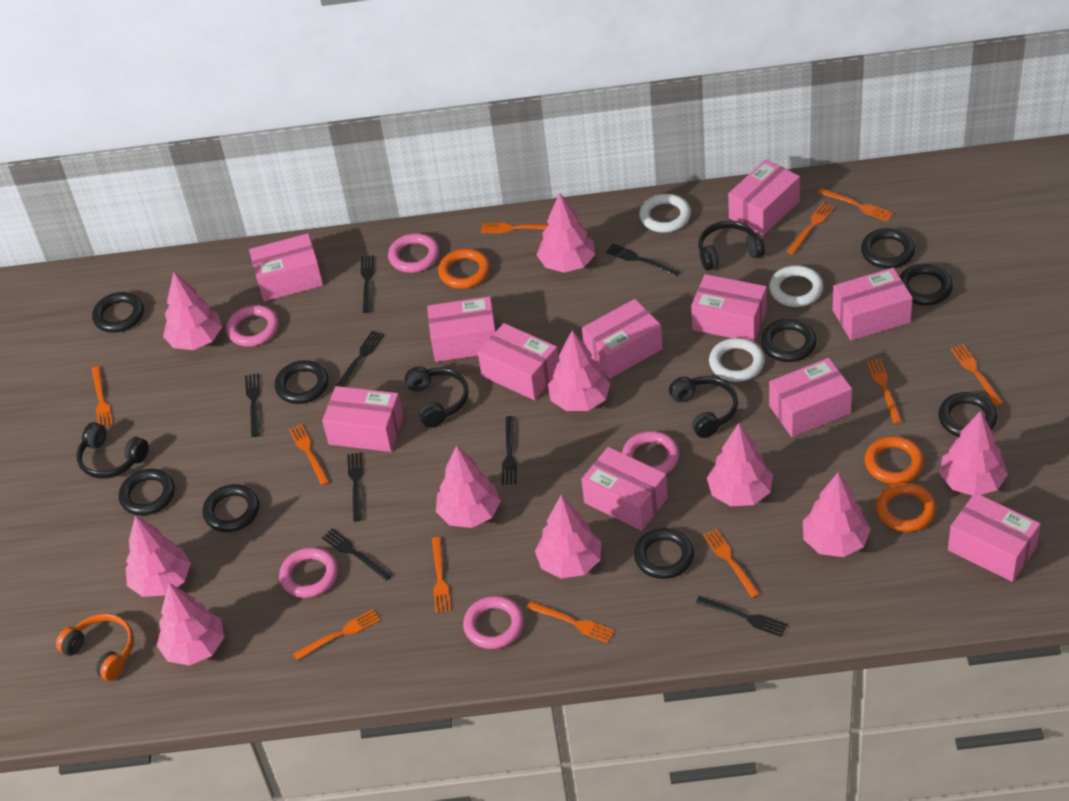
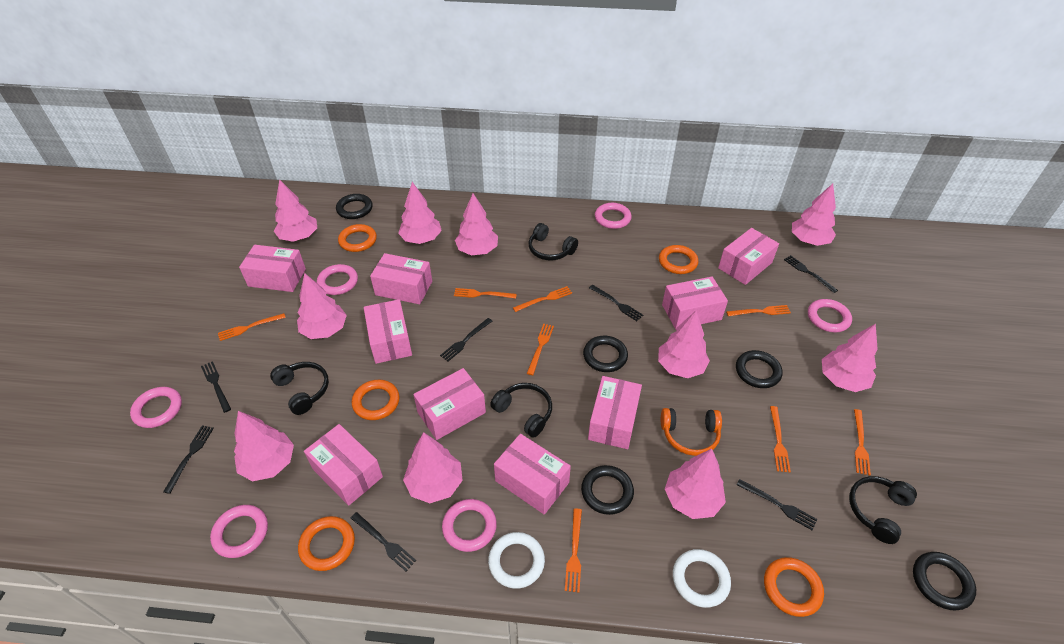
black fork: 8 -> 7
black ring: 9 -> 5
orange fork: 11 -> 8
orange ring: 3 -> 5
pink box: 11 -> 9
pink ring: 5 -> 6
white ring: 3 -> 2

